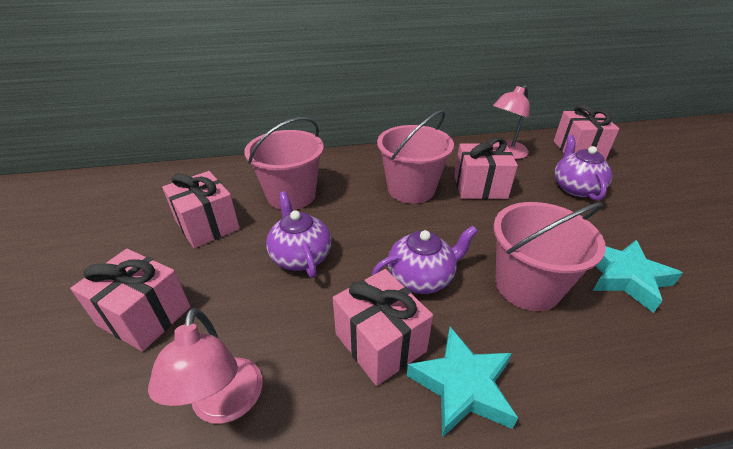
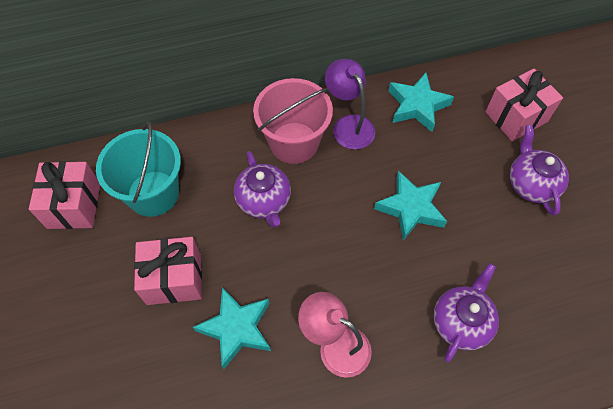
pink bucket: 3 -> 1
pink gift: 5 -> 3
pink lamp: 2 -> 1
purple lamp: 0 -> 1
turquoise bucket: 0 -> 1
turquoise star: 2 -> 3

